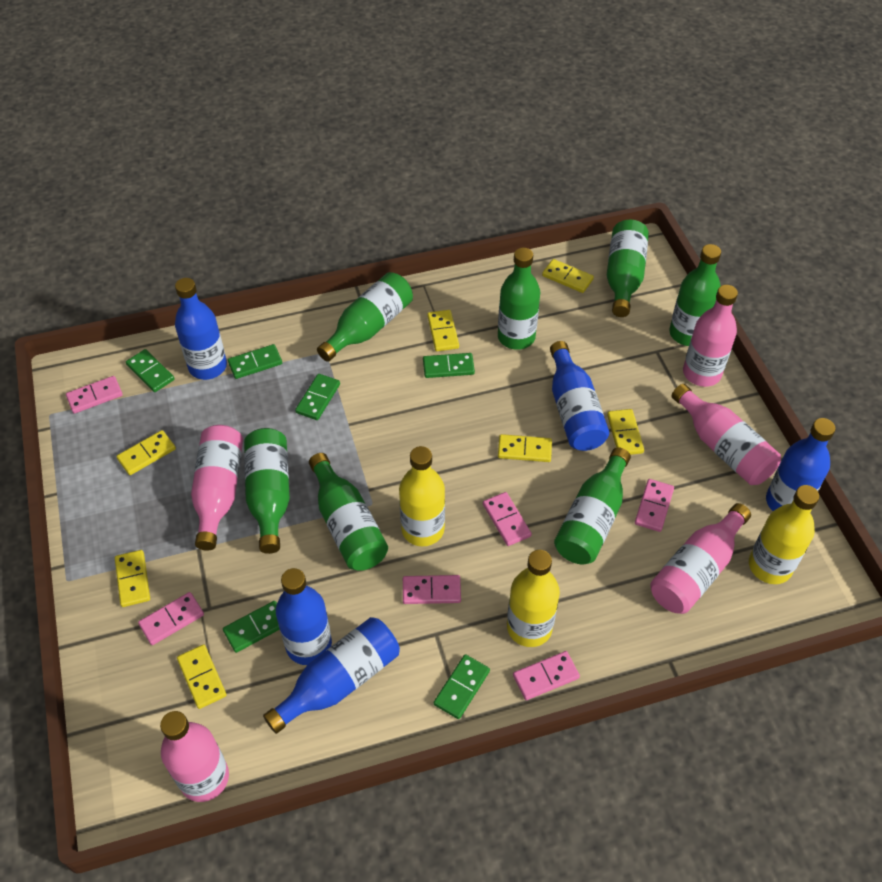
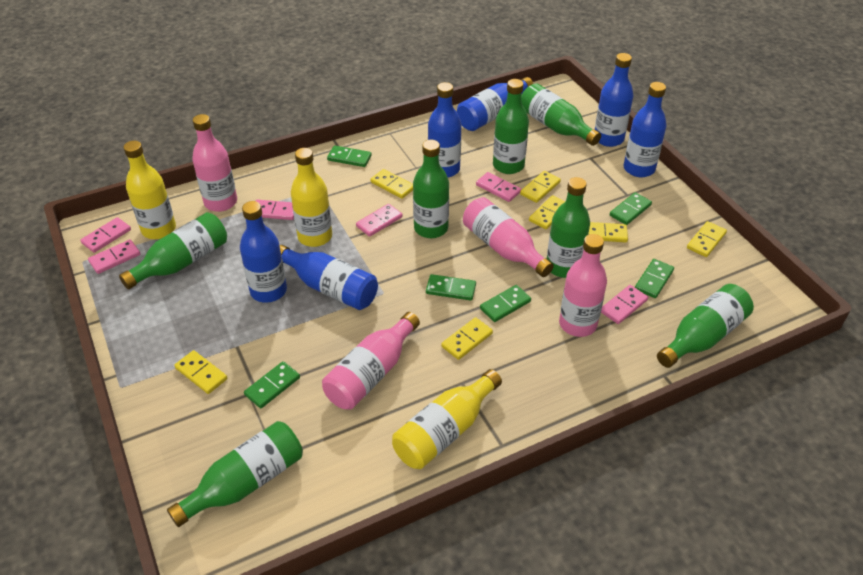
blue bottle: 5 -> 6
pink bottle: 5 -> 4

